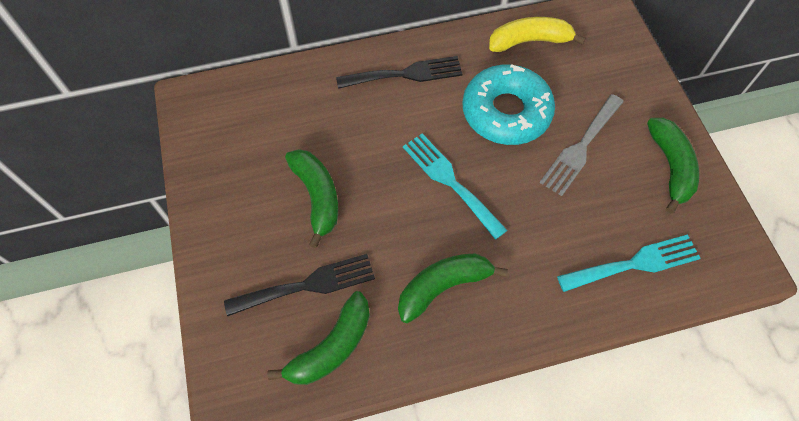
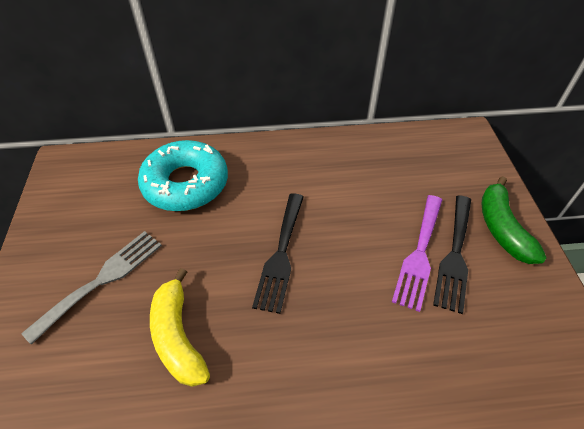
green banana: 4 -> 1
purple fork: 0 -> 1
turquoise fork: 2 -> 0

